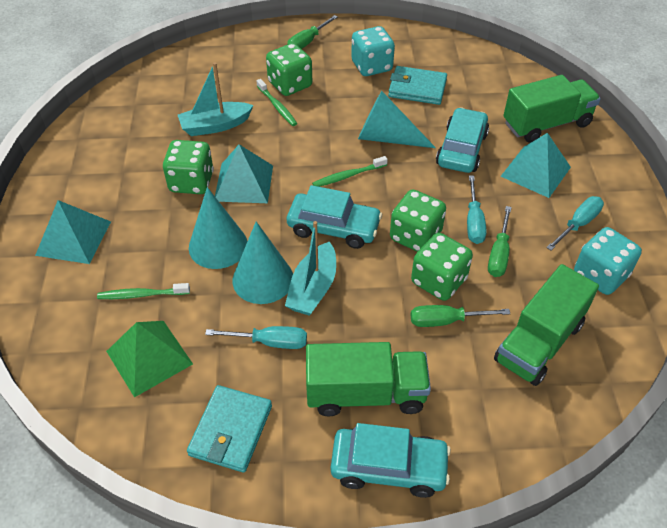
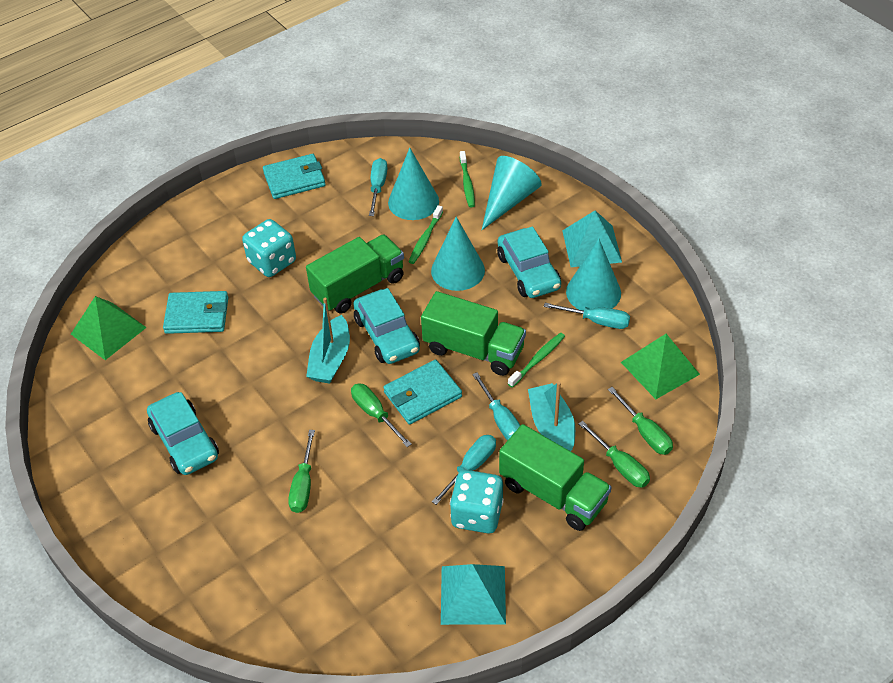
green dice: 4 -> 0
green pyramid: 1 -> 2
green screwdriver: 3 -> 4
turquoise cone: 3 -> 4
turquoise pyramid: 3 -> 2
turquoise screwdriver: 3 -> 4
turquoise wallet: 2 -> 3

